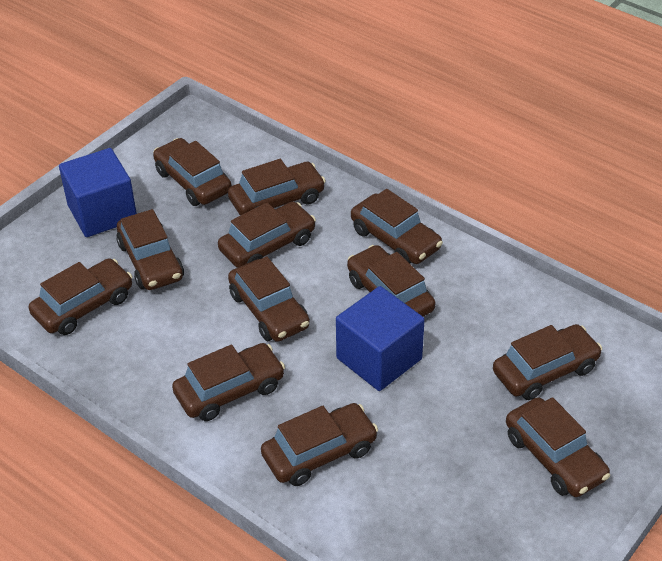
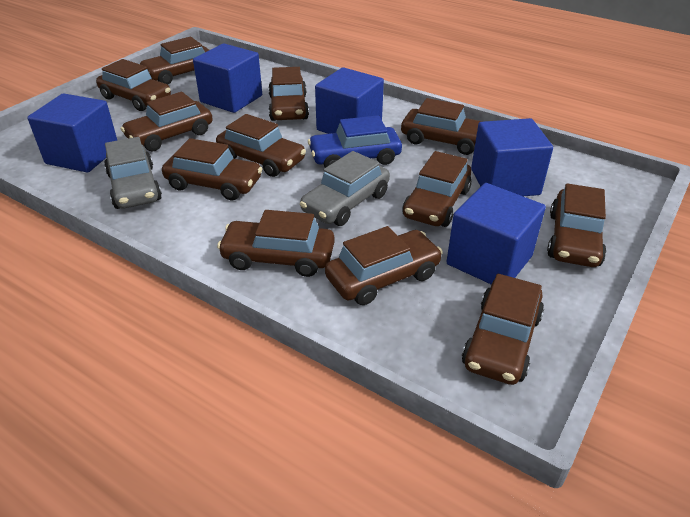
blue car: 0 -> 1
blue cube: 2 -> 5
grey car: 0 -> 2

